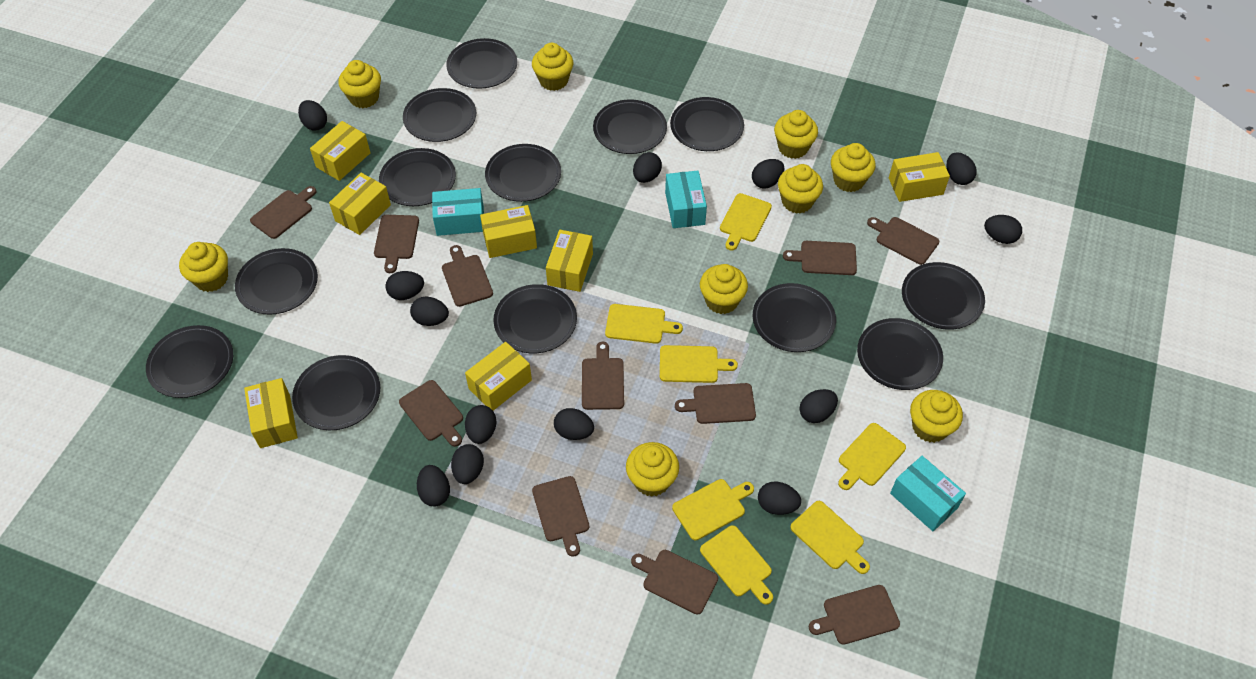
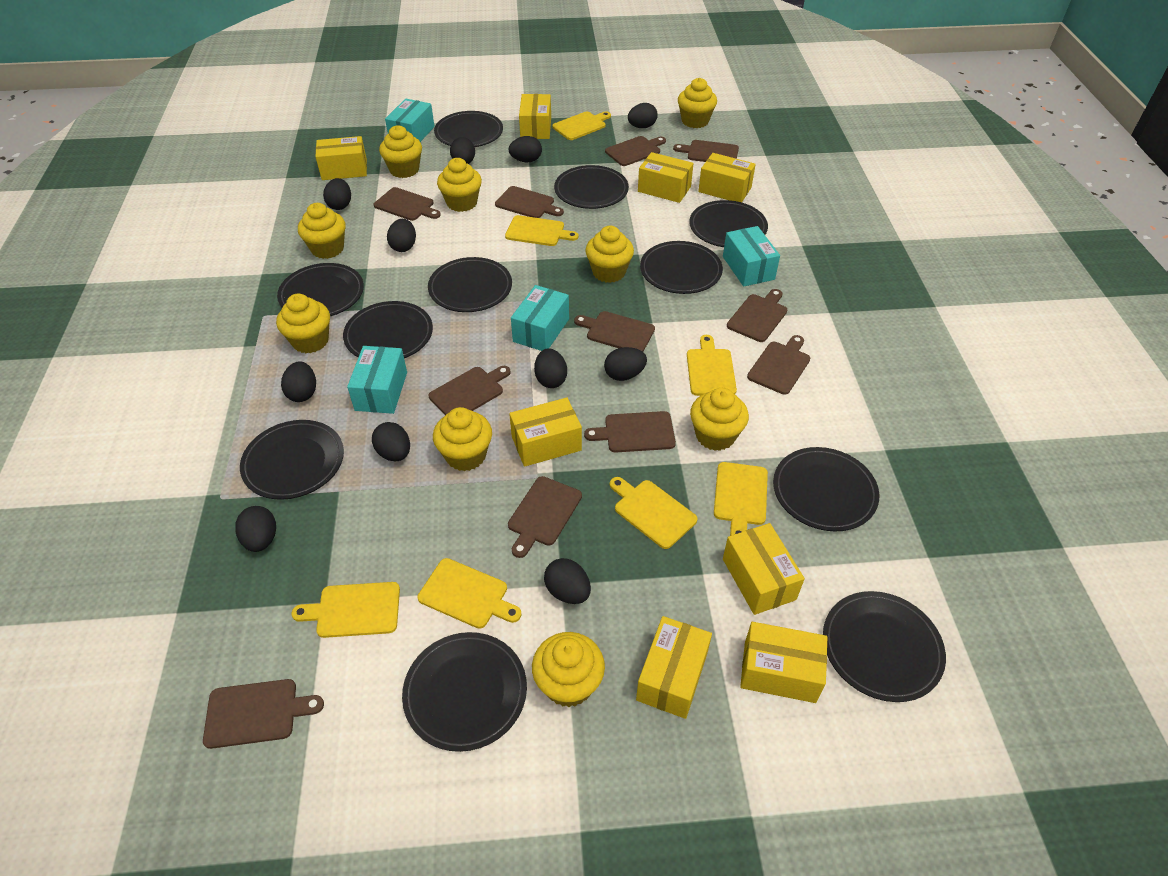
black egg: 13 -> 11
black plate: 13 -> 11
turquoise box: 3 -> 4
yellow box: 7 -> 8

